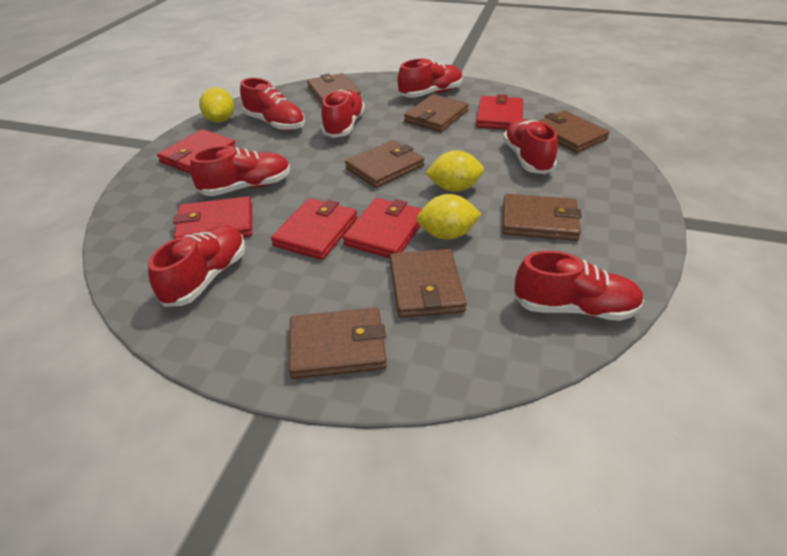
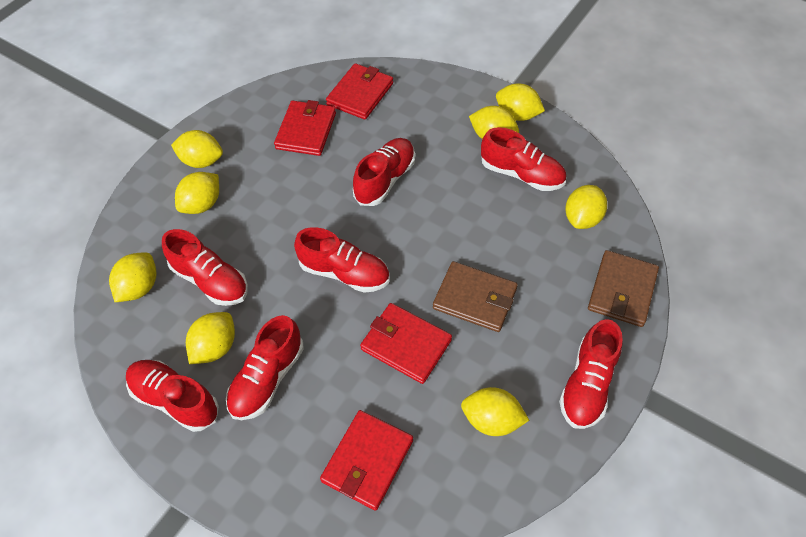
brown wallet: 7 -> 2
red wallet: 5 -> 4
yellow lemon: 3 -> 8

